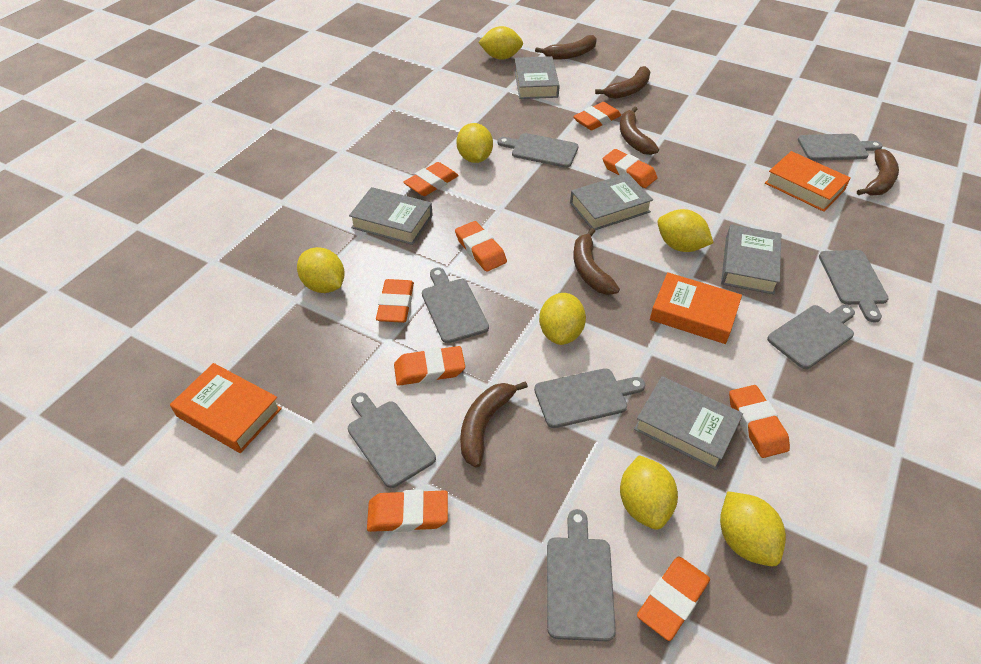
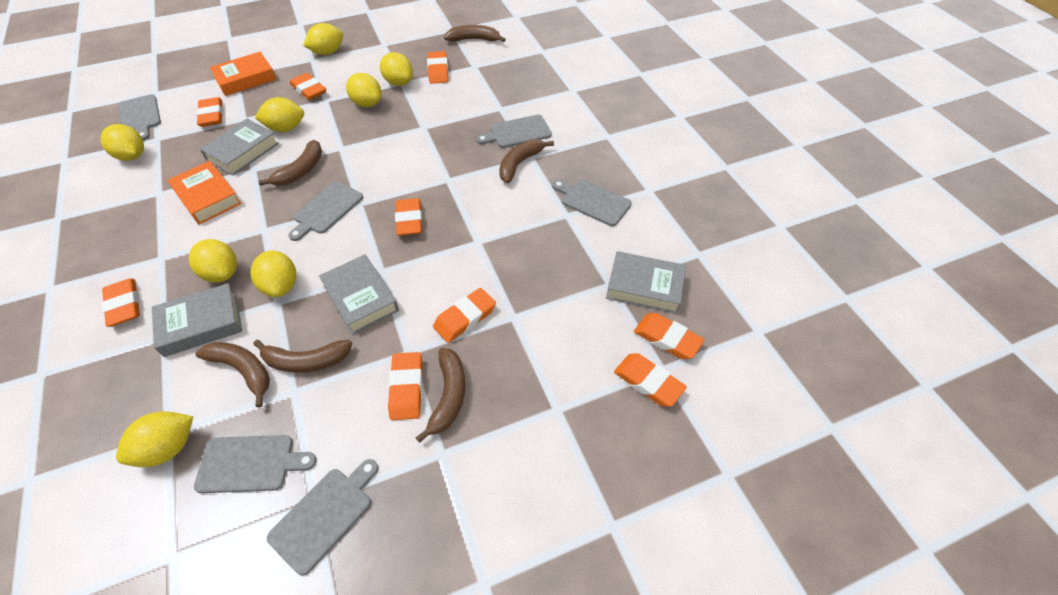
grey book: 5 -> 4
grey cutting board: 8 -> 6
orange book: 3 -> 2
yellow lemon: 7 -> 8

